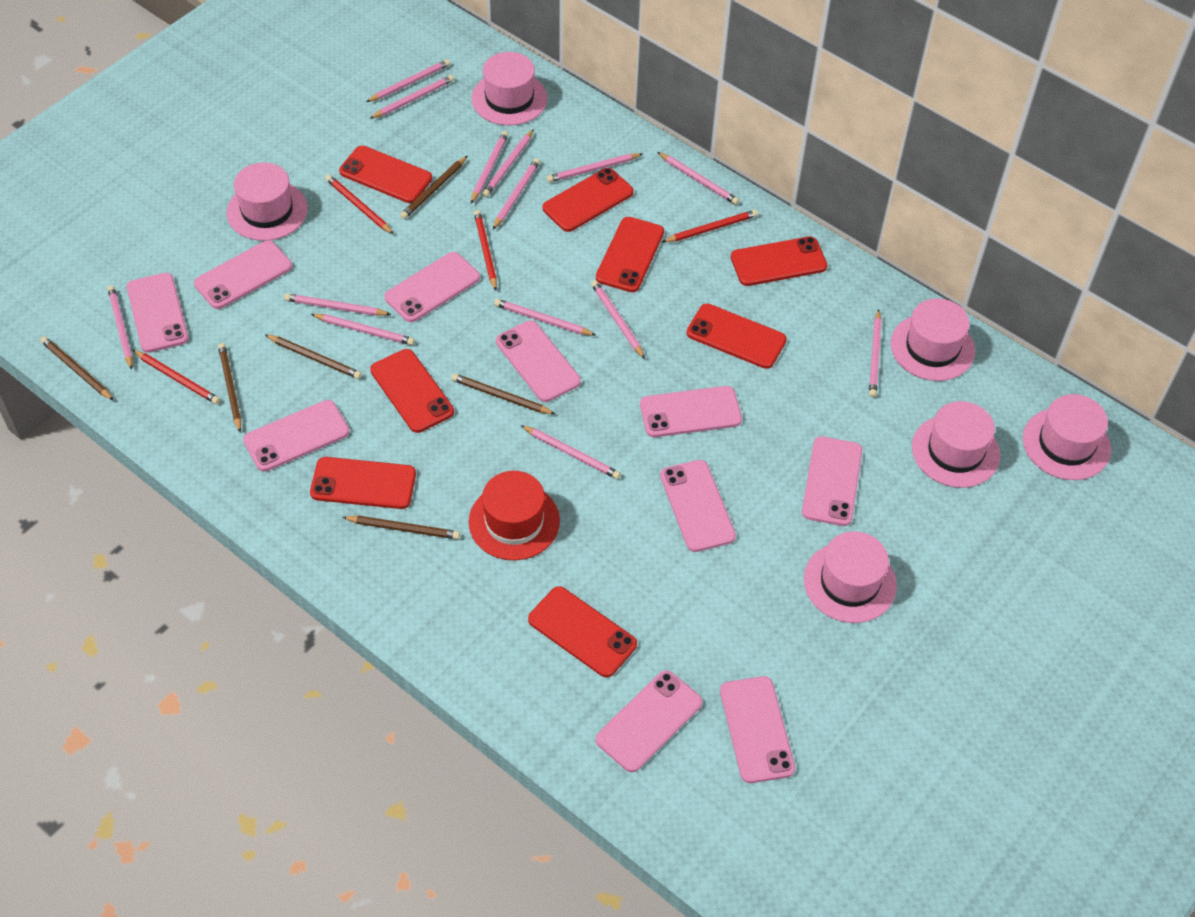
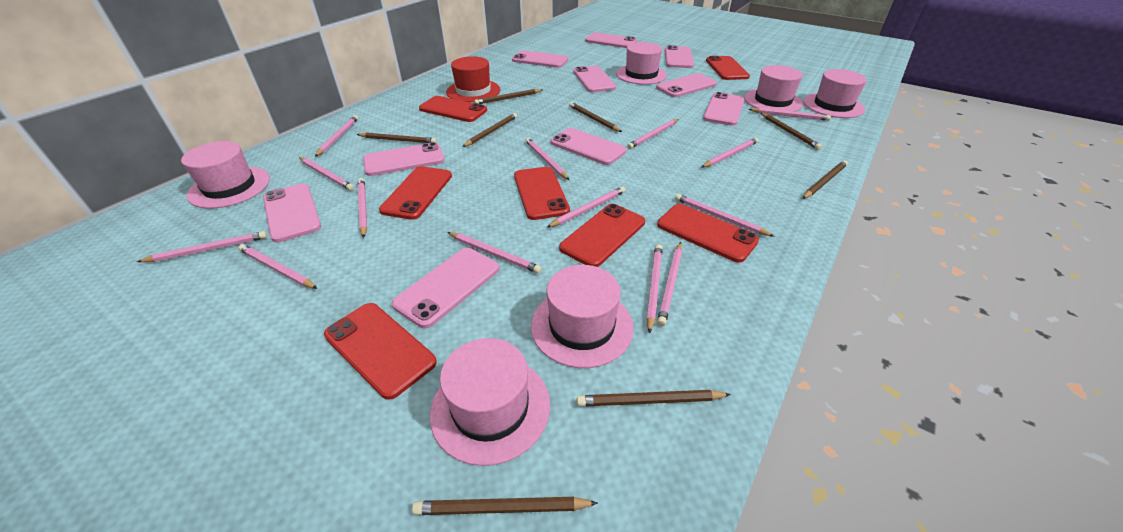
brown pencil: 6 -> 8
red pencil: 4 -> 0
red phone: 8 -> 7

